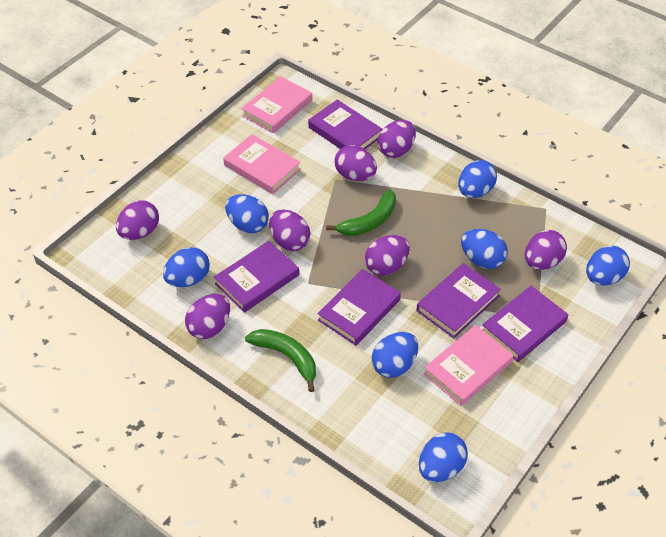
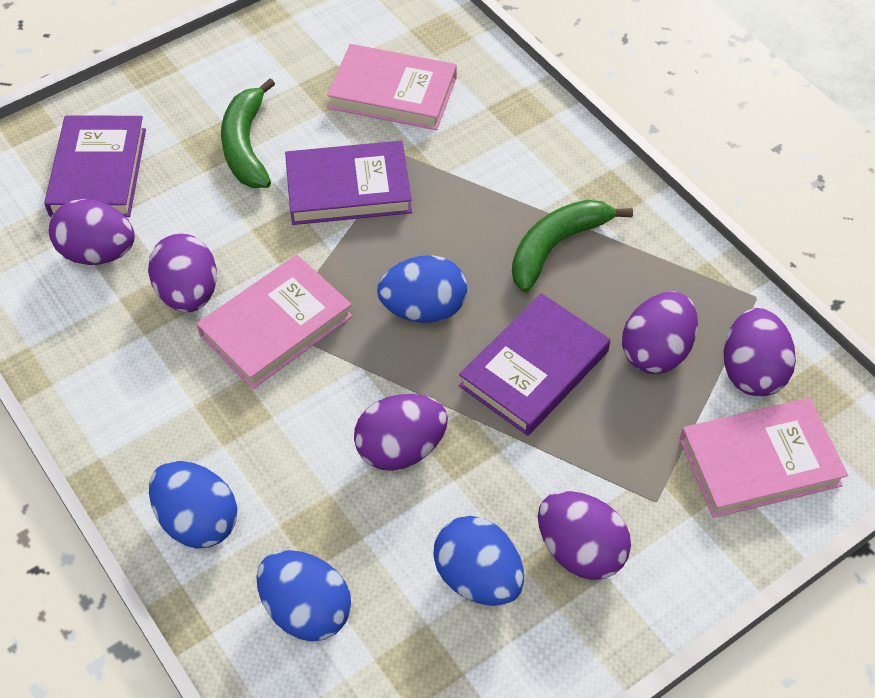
blue egg: 7 -> 4
purple book: 5 -> 3
purple egg: 7 -> 6

